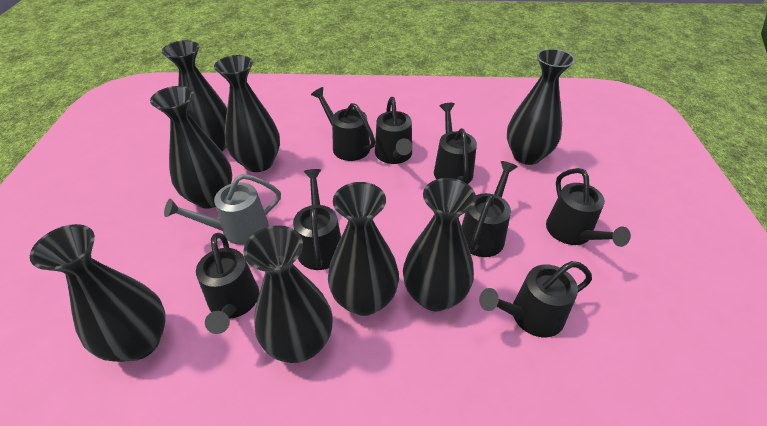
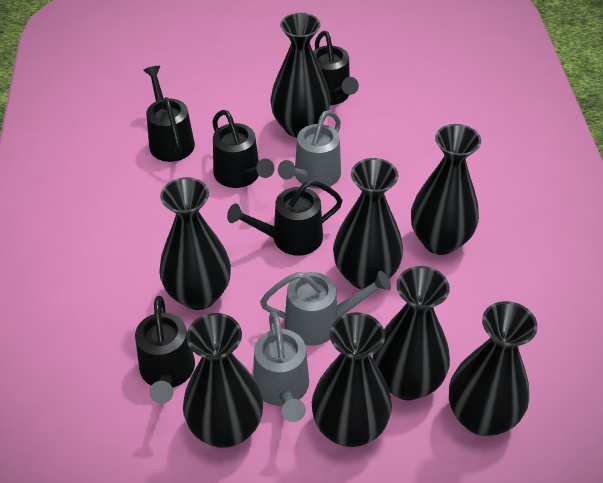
black watering can: 8 -> 5
grey watering can: 1 -> 3

